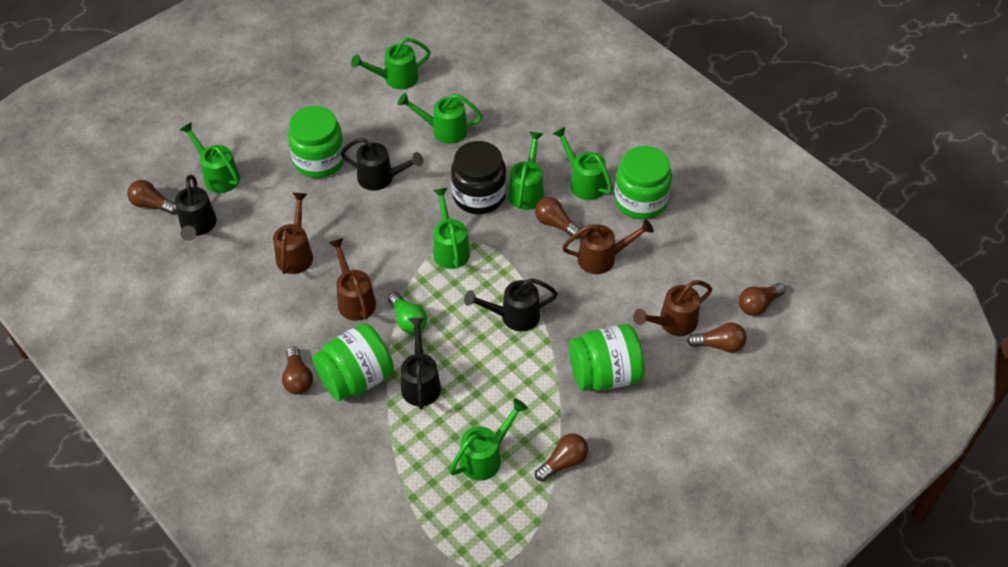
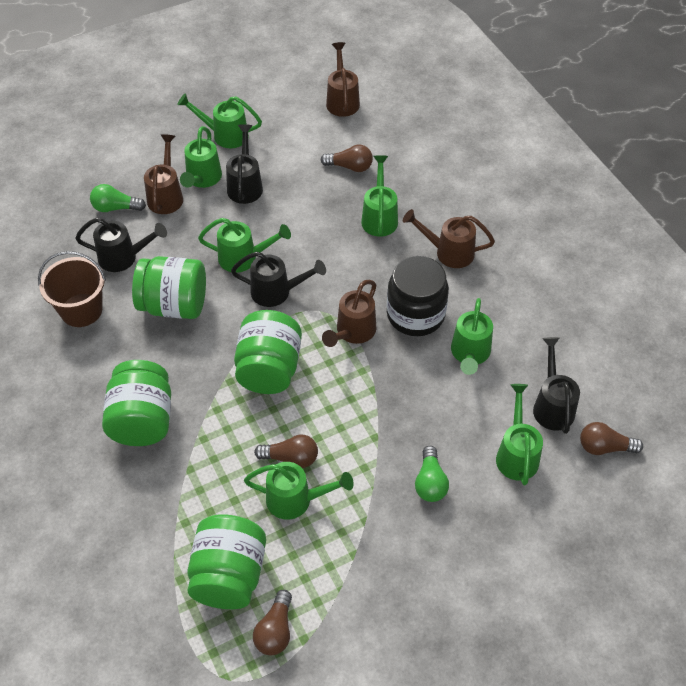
brown bucket: 0 -> 1
brown light bulb: 6 -> 4
green light bulb: 1 -> 2

